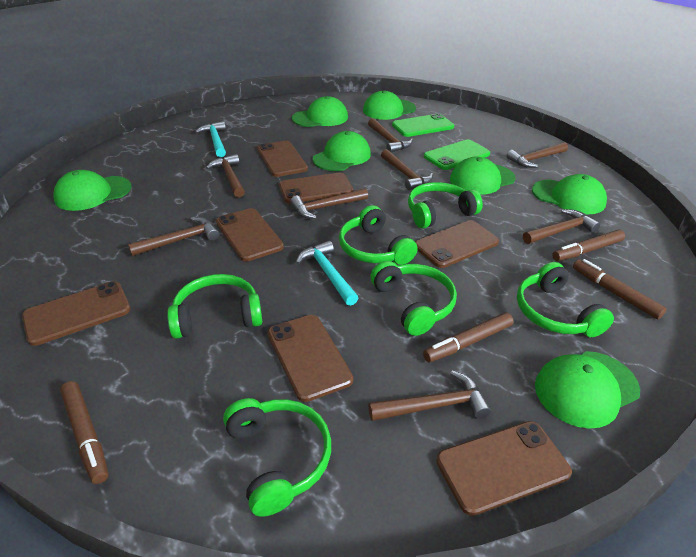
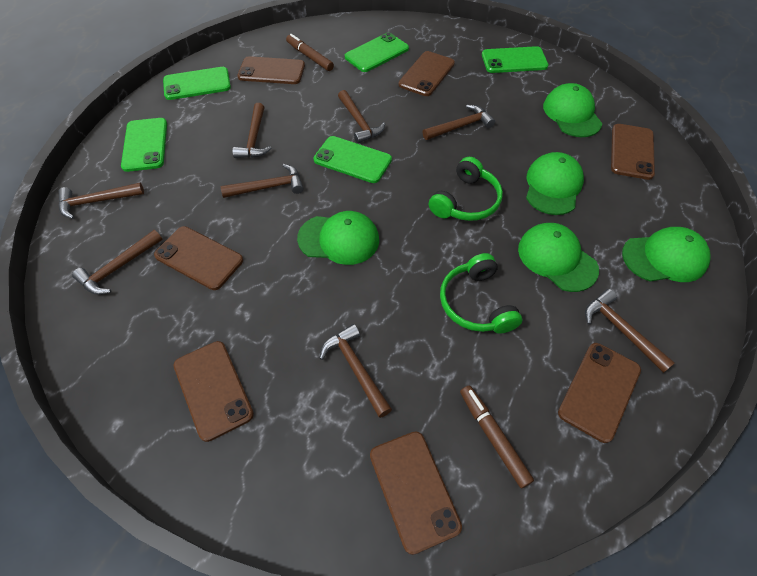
brown marker: 4 -> 2
green cap: 7 -> 5
green headphones: 6 -> 2
green phone: 2 -> 5
turquoise hammer: 2 -> 0

